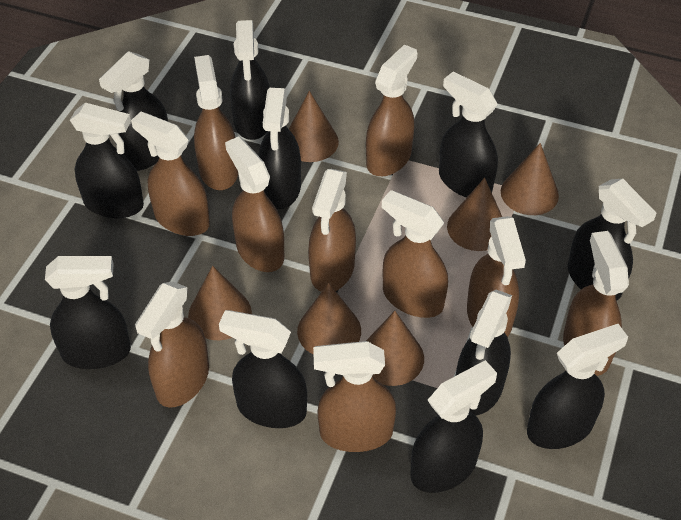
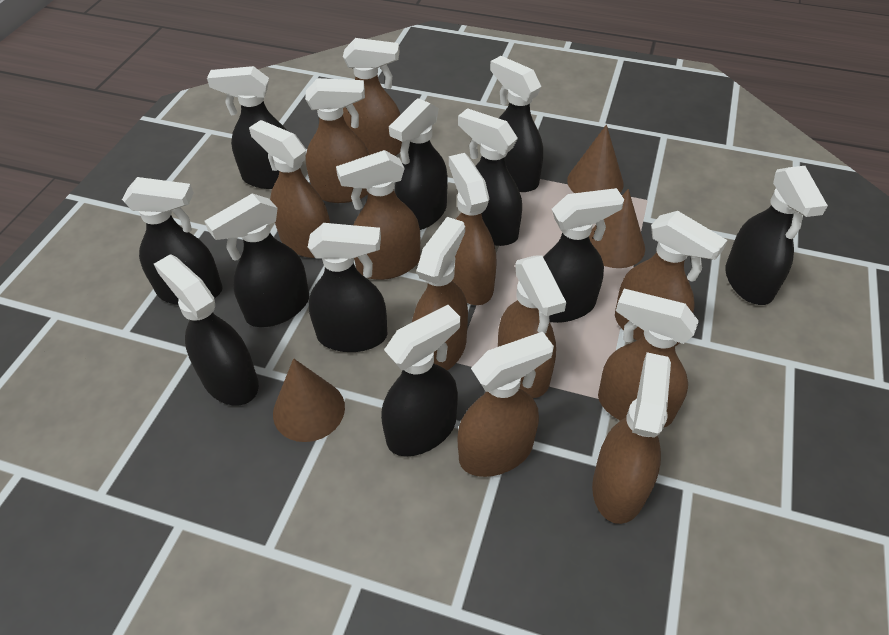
brown cone: 6 -> 3
brown spray bottle: 10 -> 11

